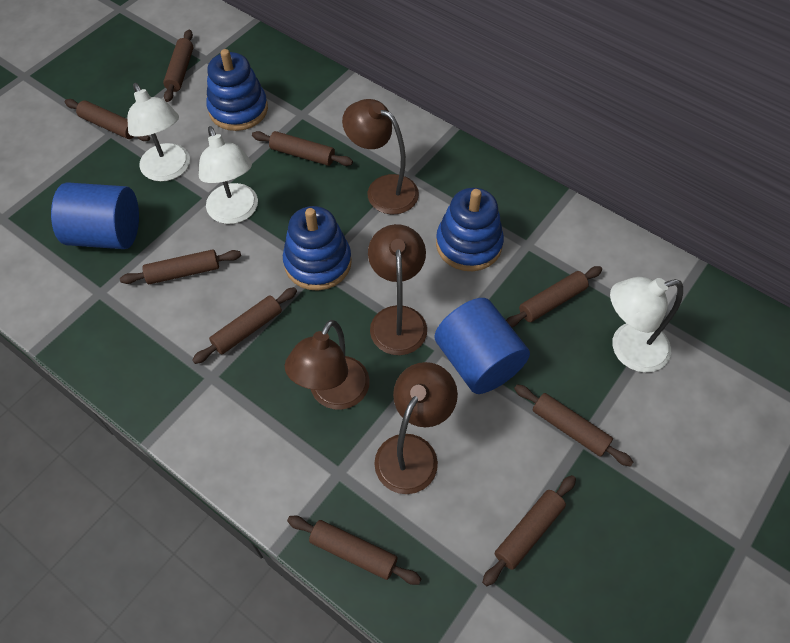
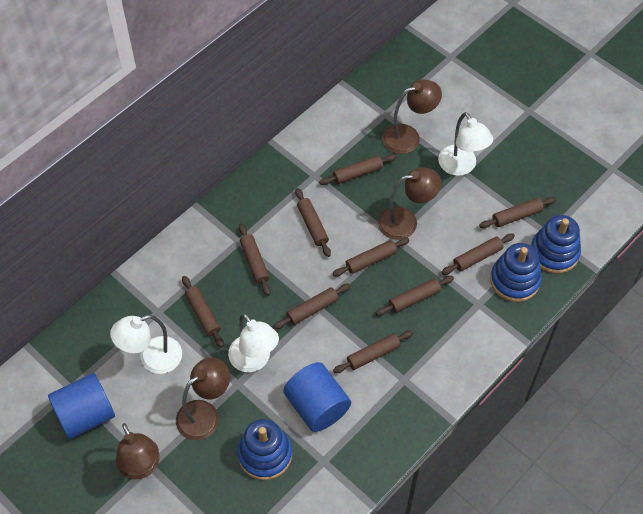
brown rolling pin: 9 -> 10

